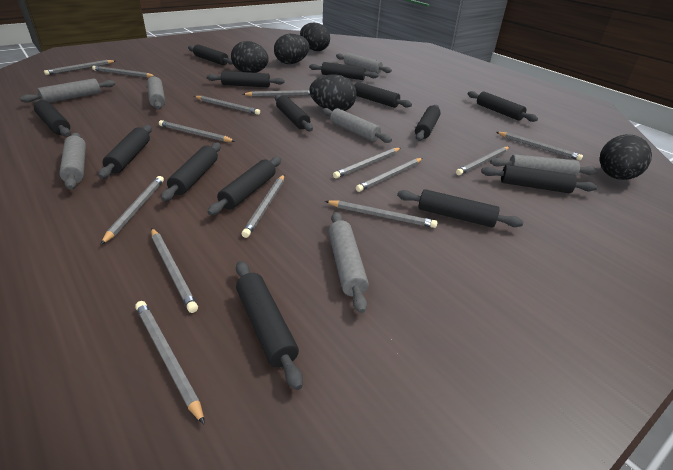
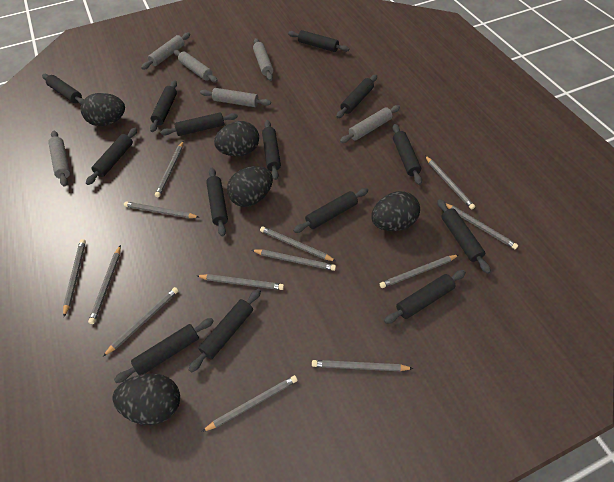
grey pencil: 14 -> 13
grey rolling pin: 7 -> 6

